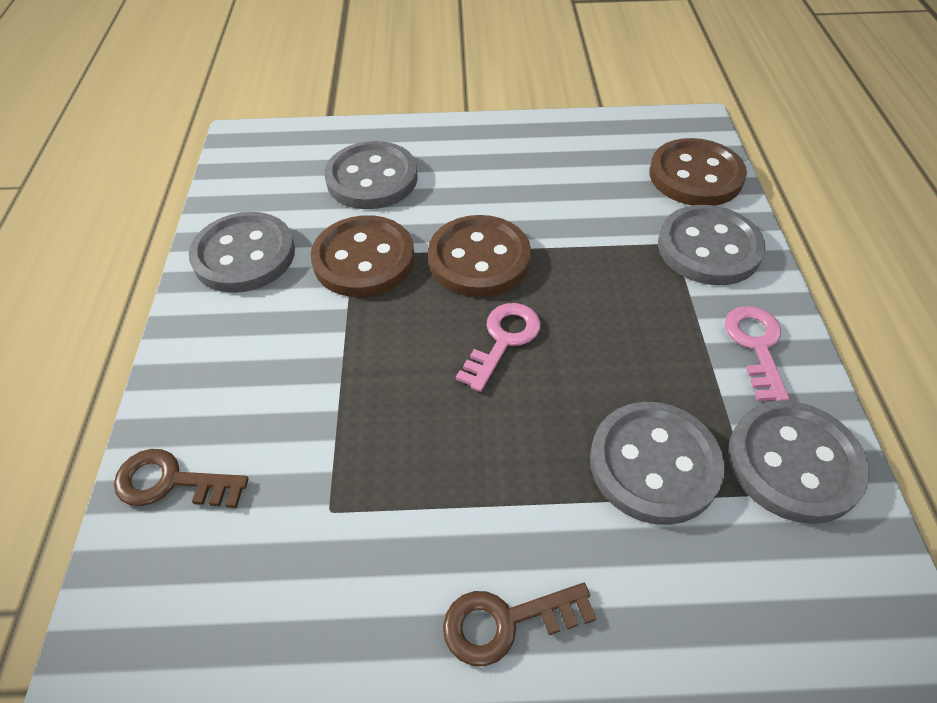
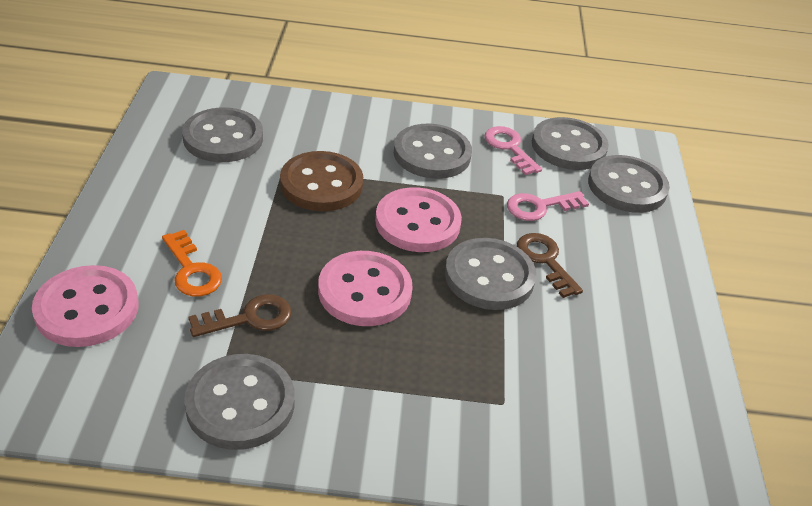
brown button: 3 -> 1
grey button: 5 -> 6
orange key: 0 -> 1
pink button: 0 -> 3

